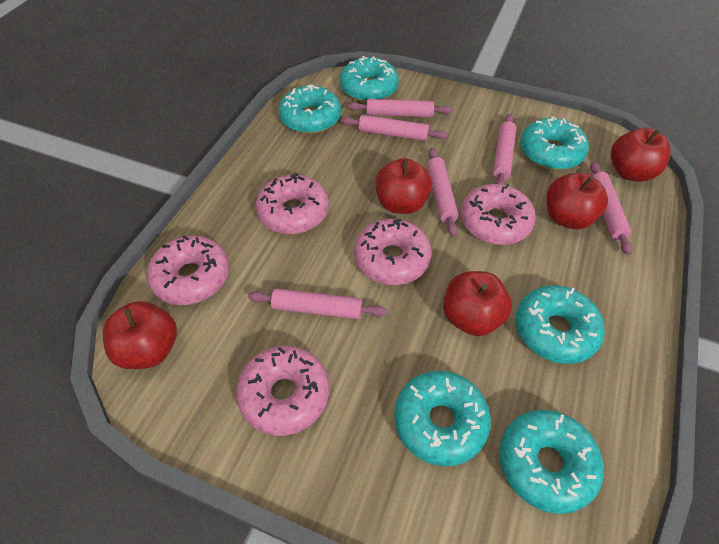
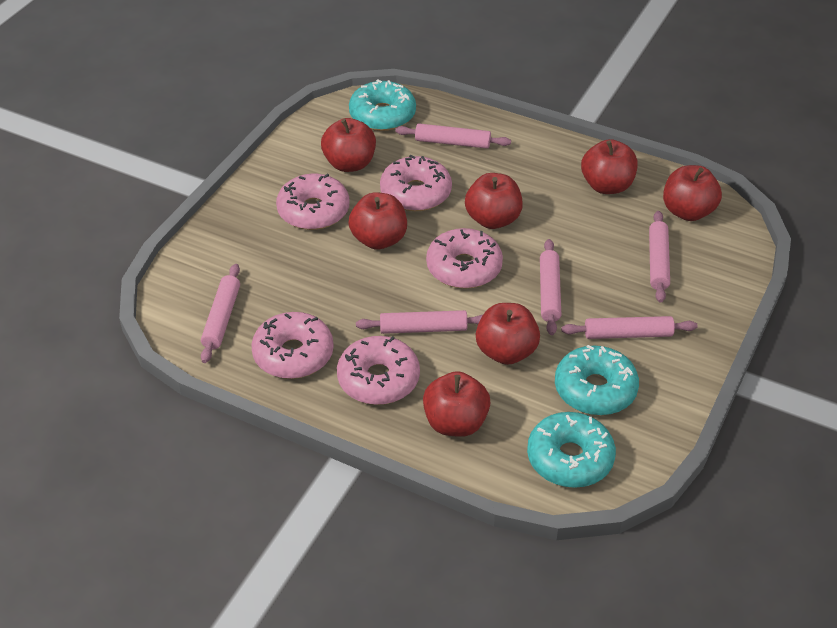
red apple: 5 -> 7
turquoise donut: 6 -> 3

